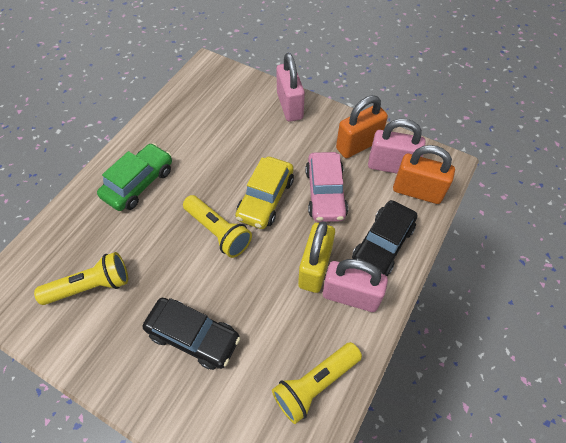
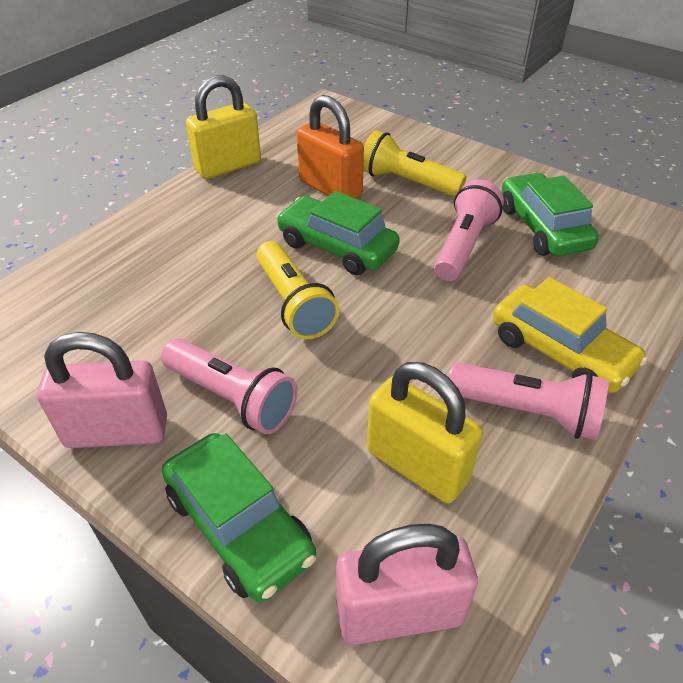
black car: 2 -> 0
green car: 1 -> 3
orange padlock: 2 -> 1
pink car: 1 -> 0
pink flashlight: 0 -> 3
pink padlock: 3 -> 2
yellow flashlight: 3 -> 2
yellow padlock: 1 -> 2

